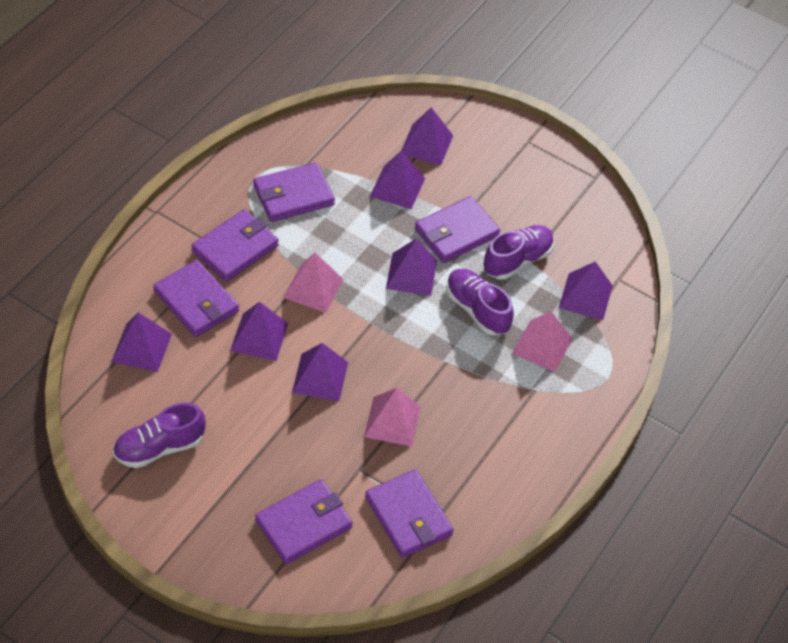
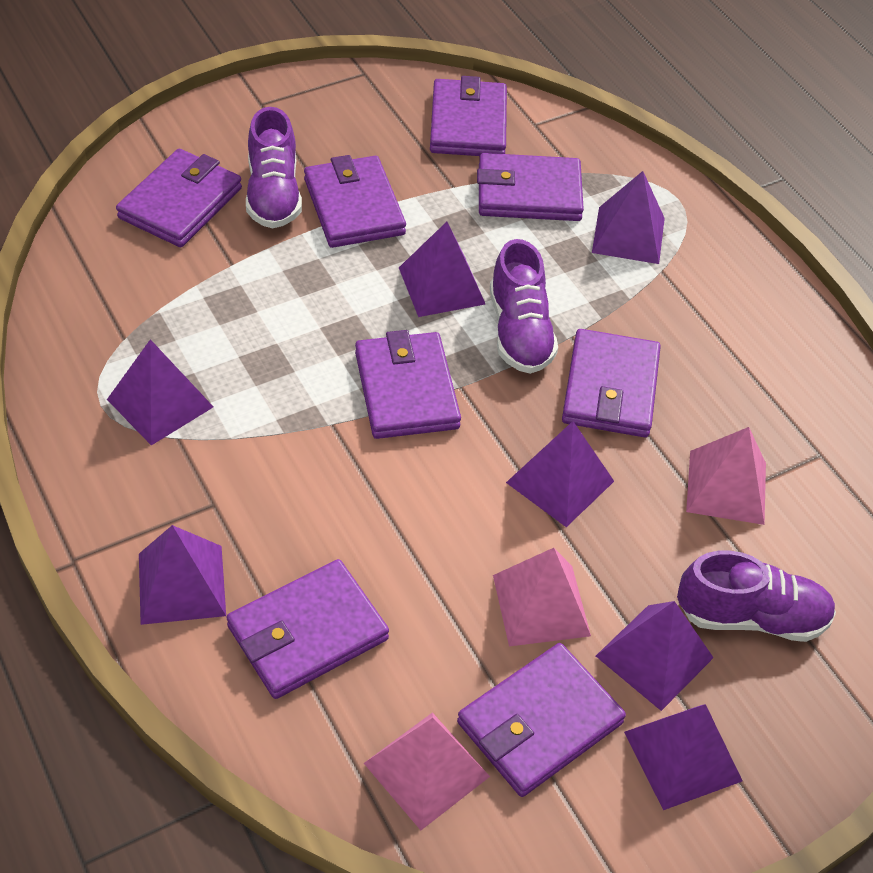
purple wallet: 6 -> 8

